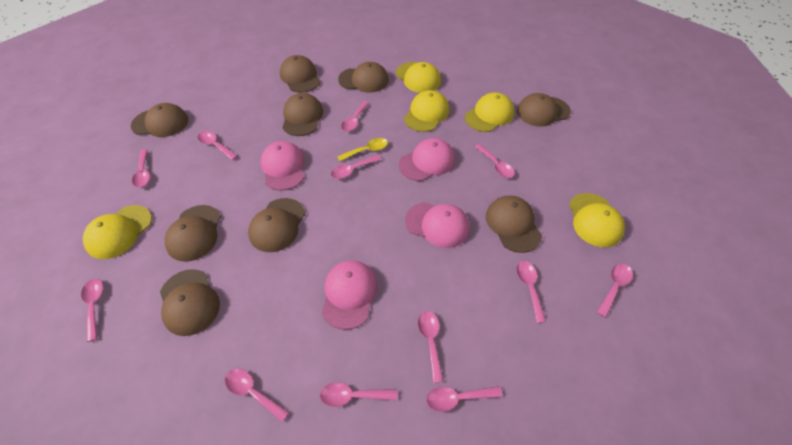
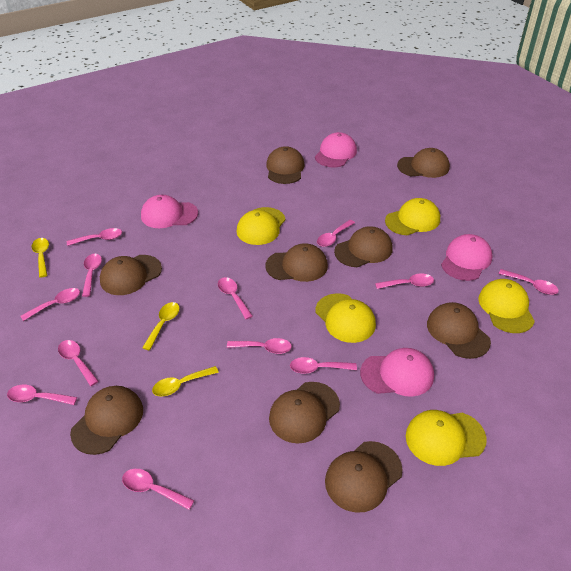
yellow spoon: 1 -> 3

